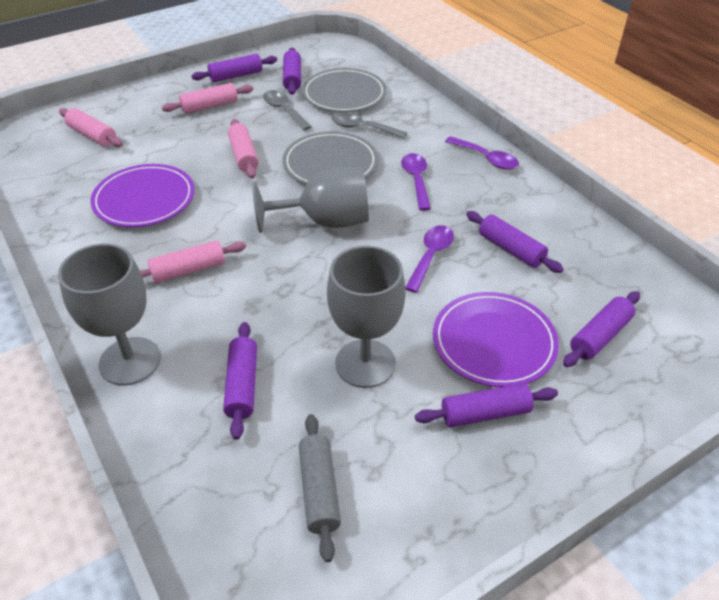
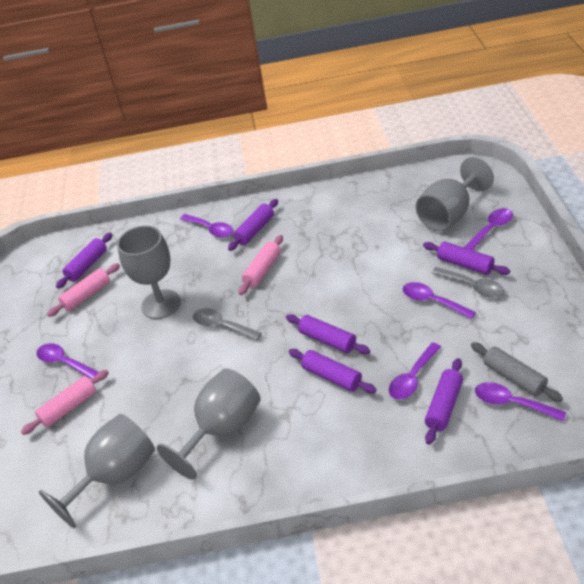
grey goblet: 3 -> 4
grey plate: 2 -> 0
pink rolling pin: 4 -> 3
purple plate: 2 -> 0
purple spoon: 3 -> 6

